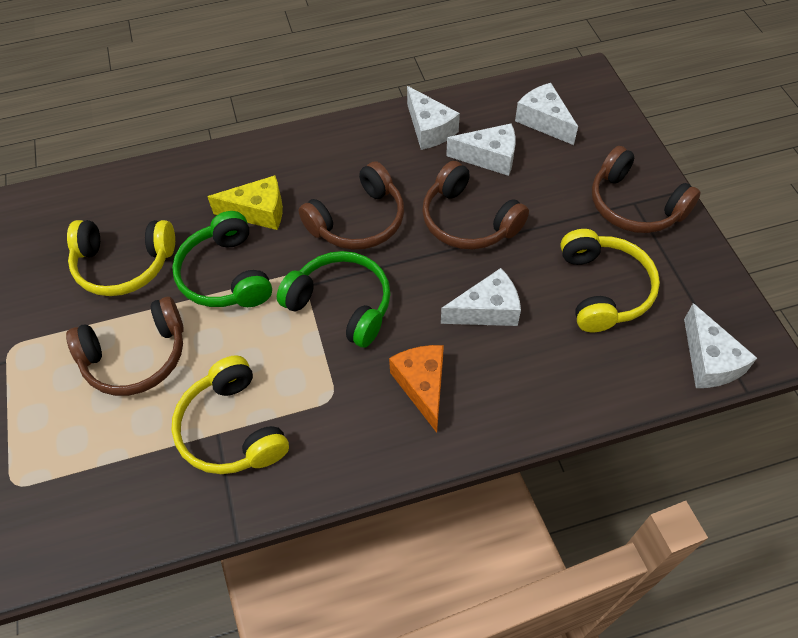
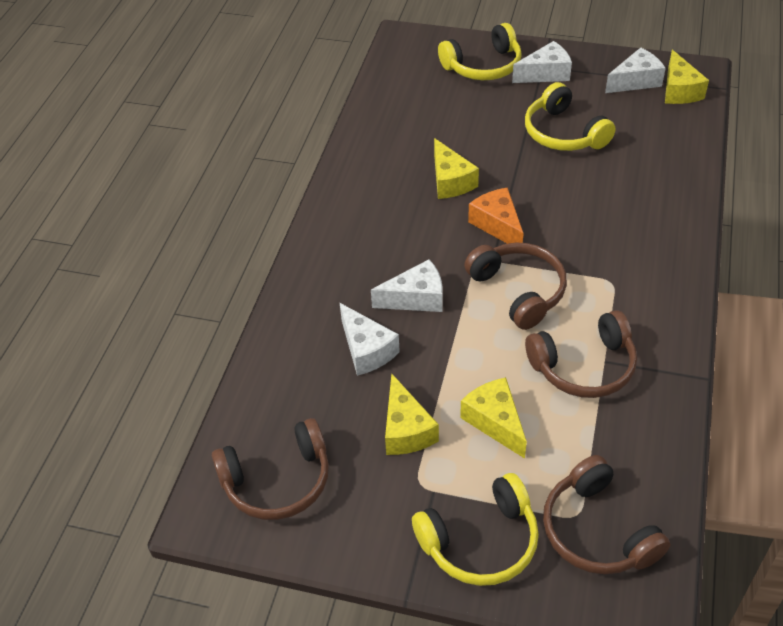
green headphones: 2 -> 0
white cheese: 5 -> 4
yellow cheese: 1 -> 4

